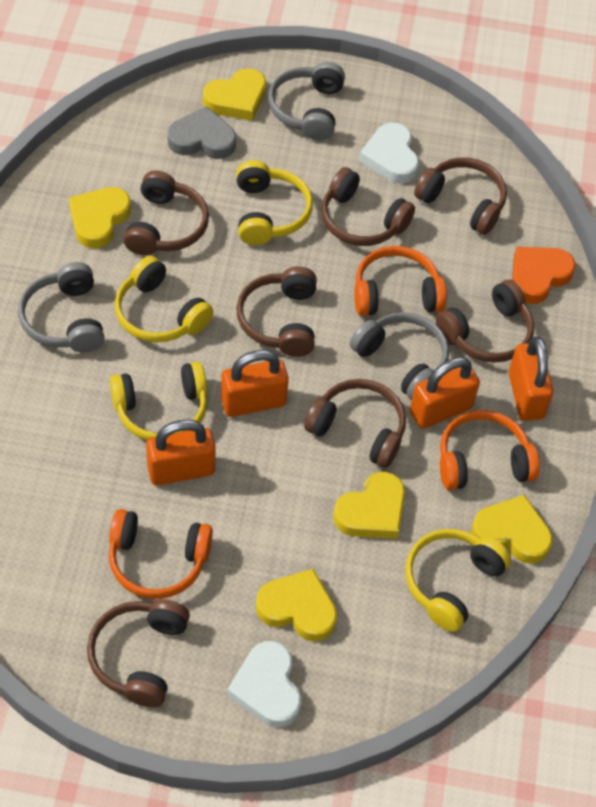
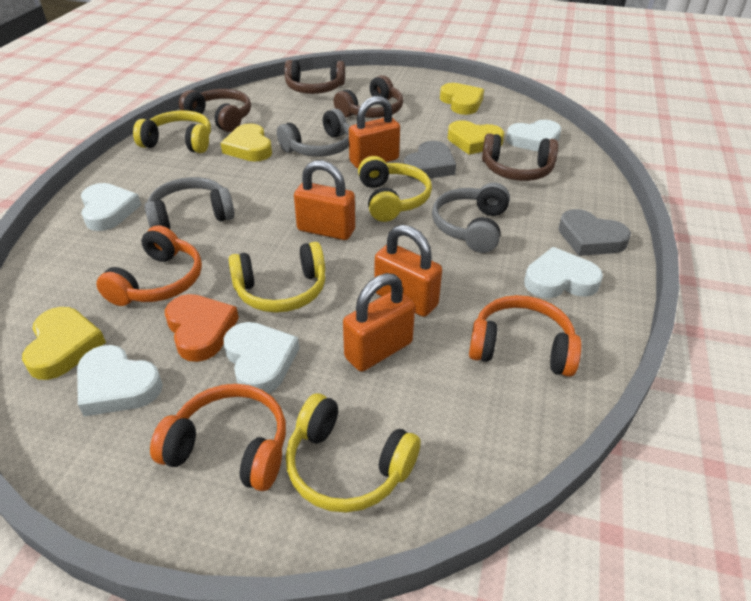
brown headphones: 7 -> 4
grey heart: 1 -> 2
white heart: 2 -> 5
yellow heart: 5 -> 4

